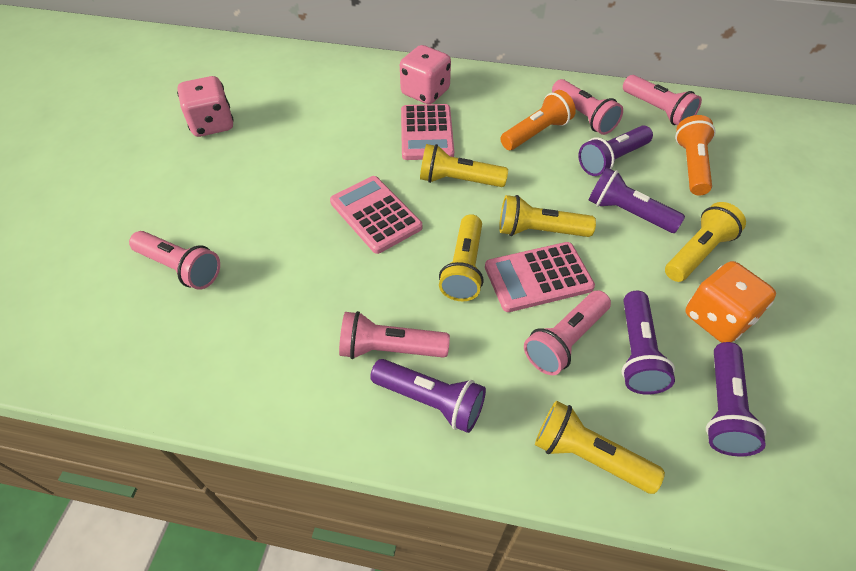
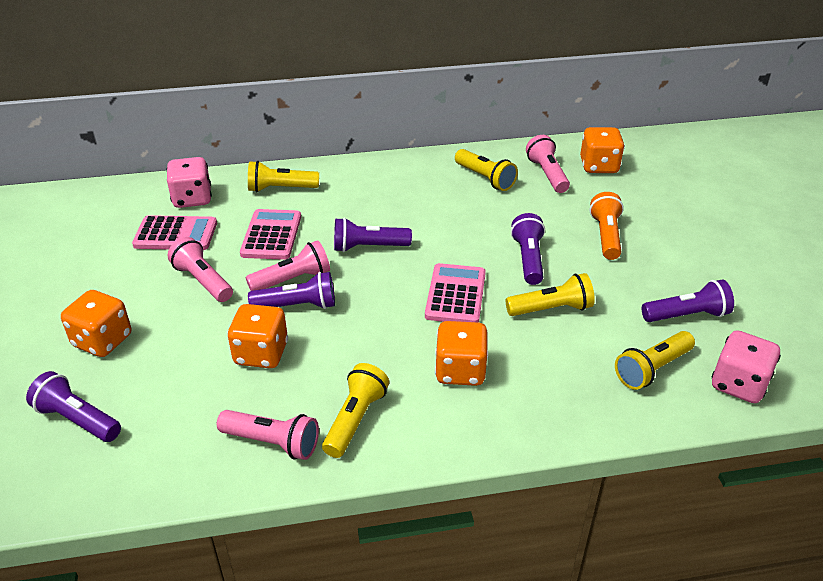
orange dice: 1 -> 4
orange flashlight: 2 -> 1
pink flashlight: 5 -> 4

